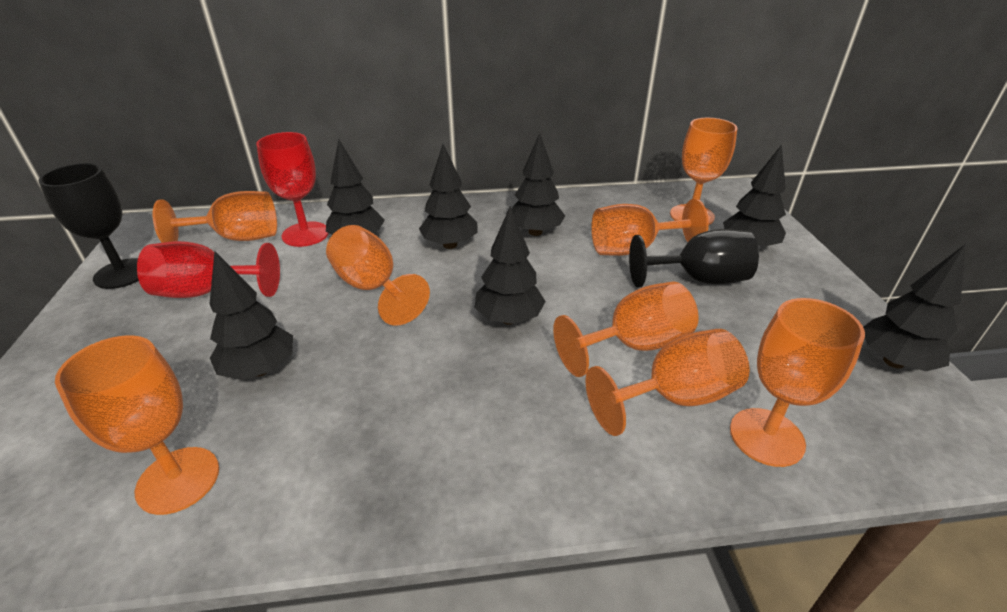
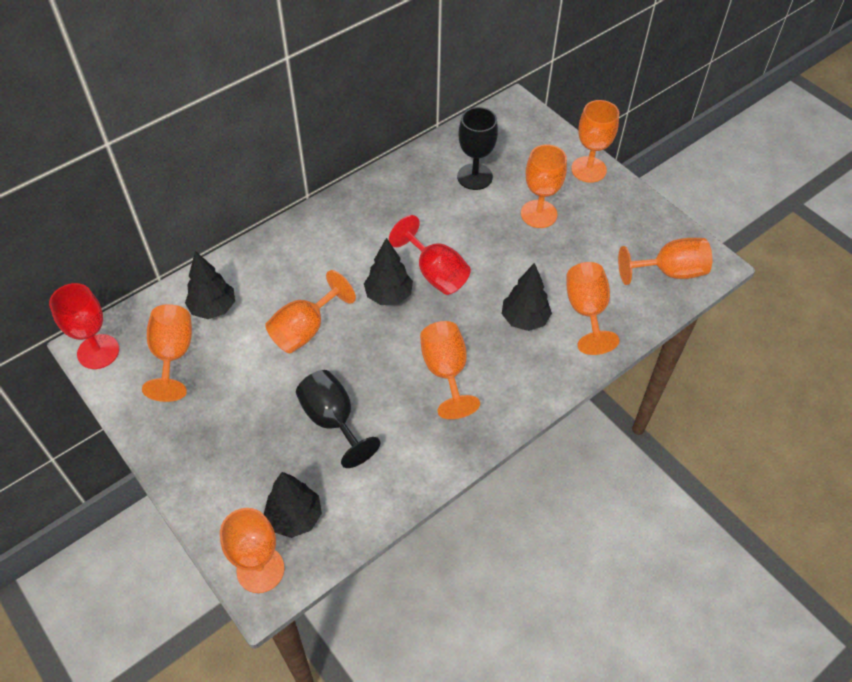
black tree: 7 -> 4

